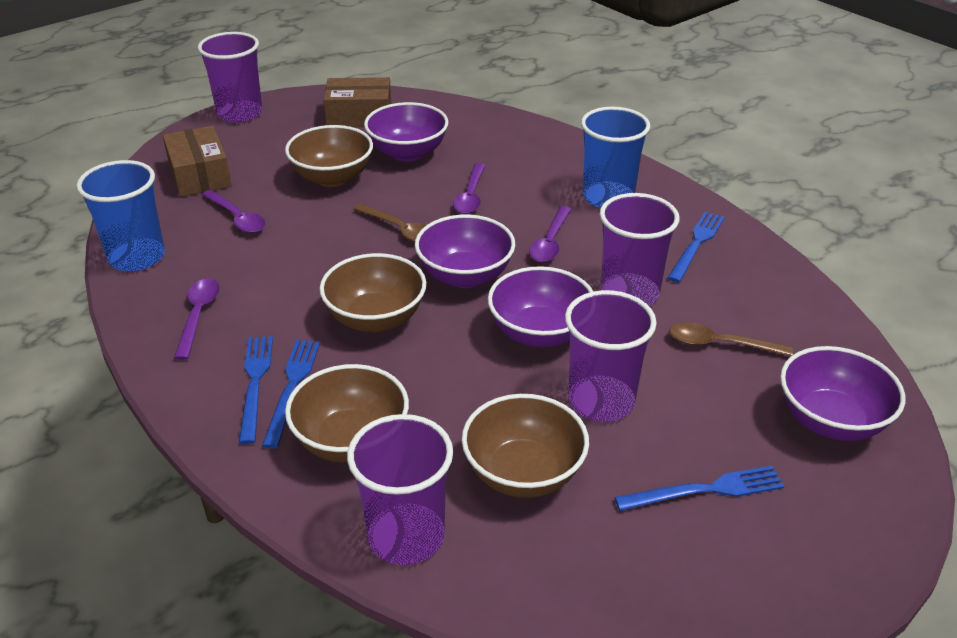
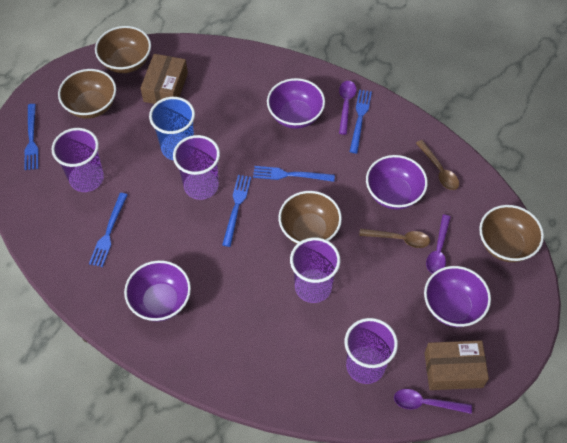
blue cup: 2 -> 1
blue fork: 4 -> 5
purple spoon: 4 -> 3

